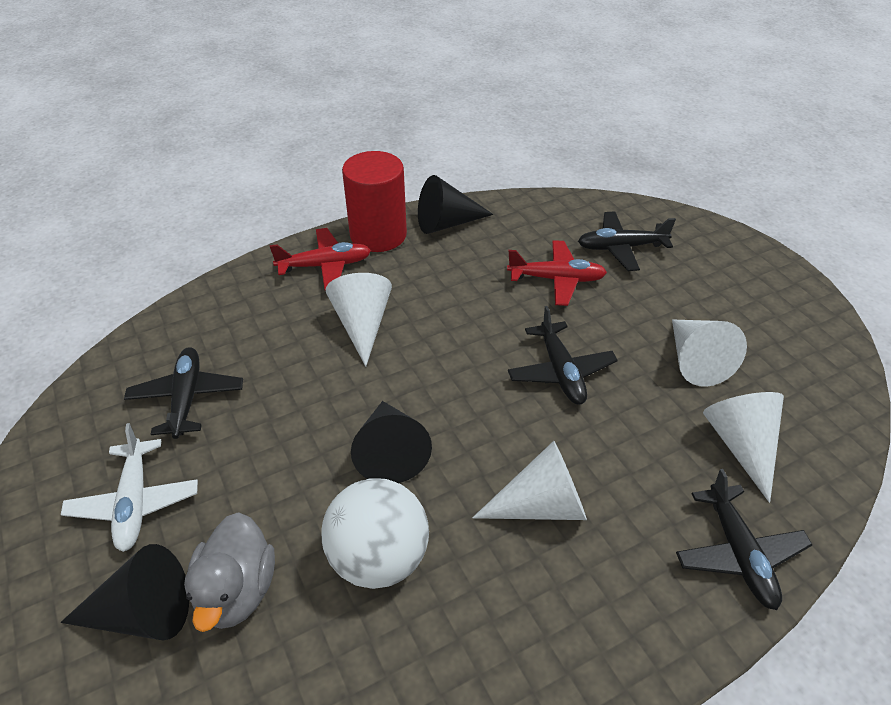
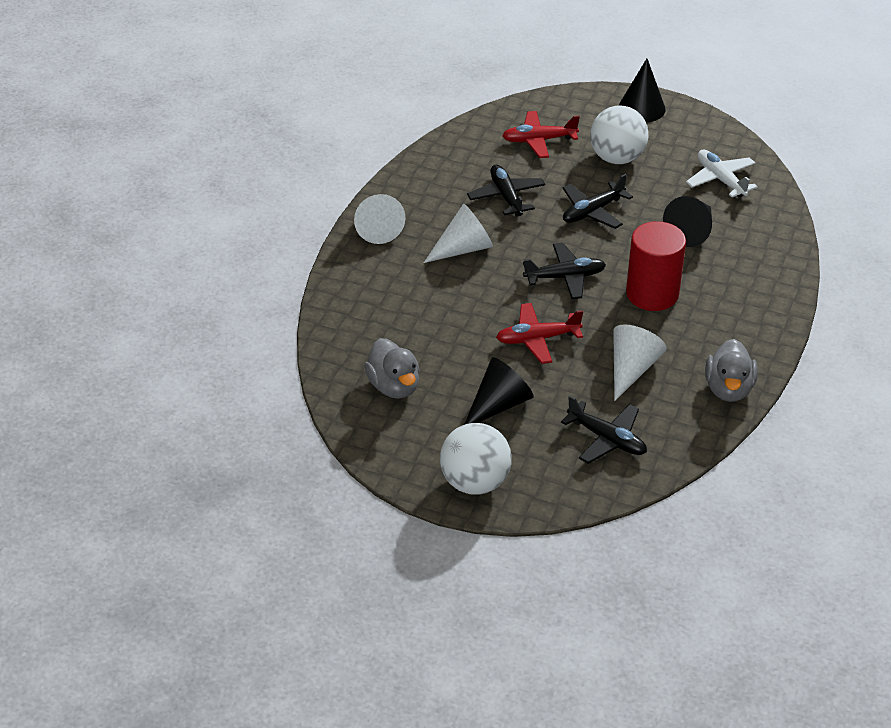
grey duck: 1 -> 2
white ball: 1 -> 2
white cone: 4 -> 3

